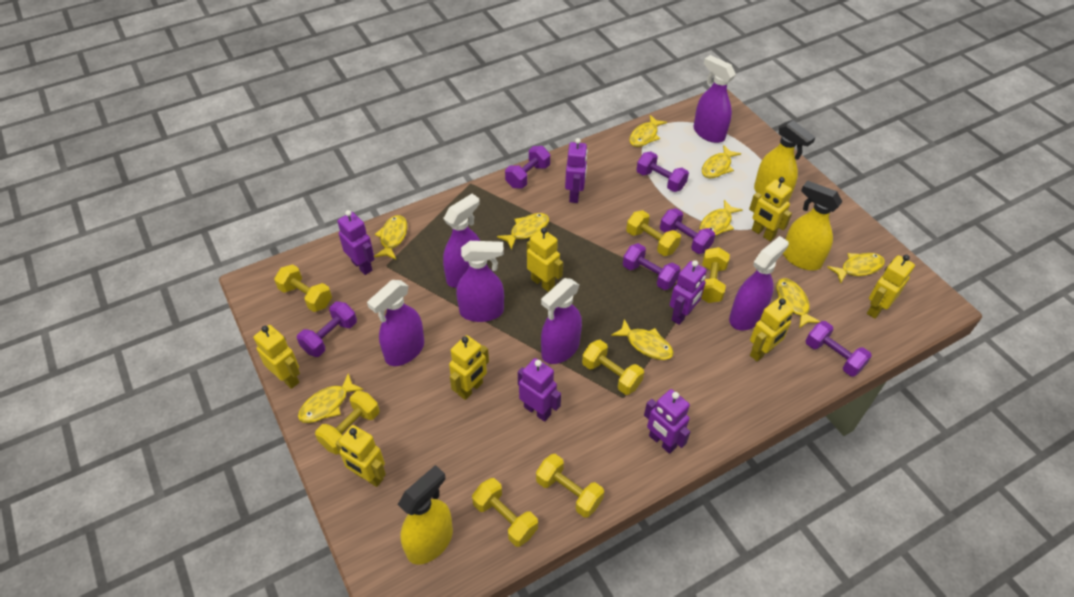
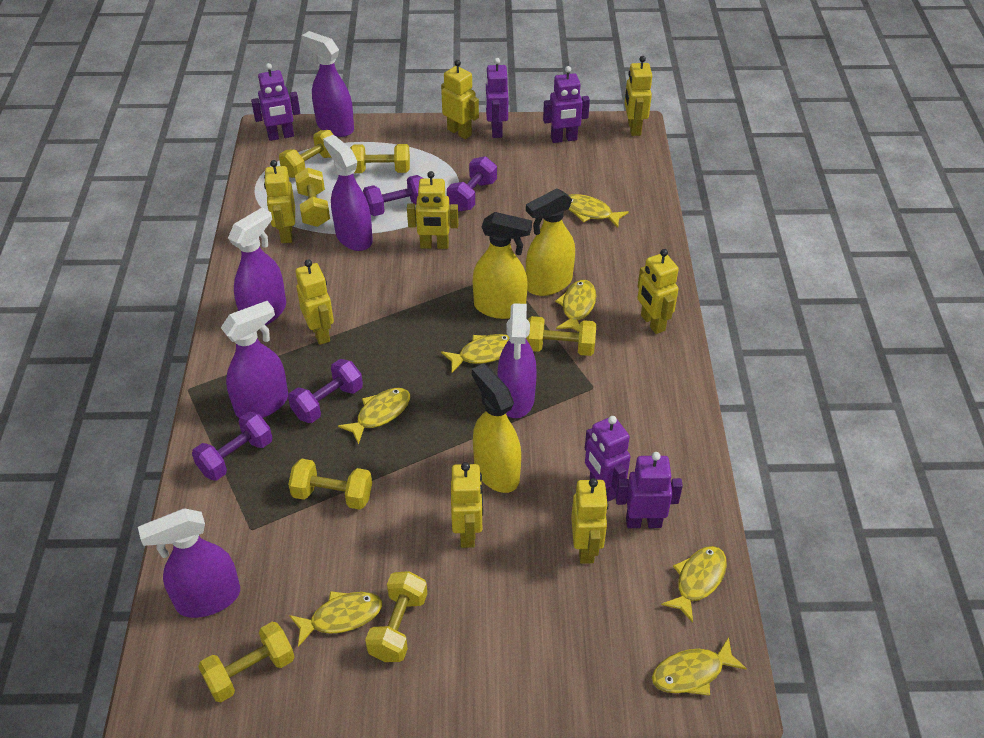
purple dumbbell: 6 -> 4
yellow fish: 9 -> 7
yellow robot: 7 -> 8

